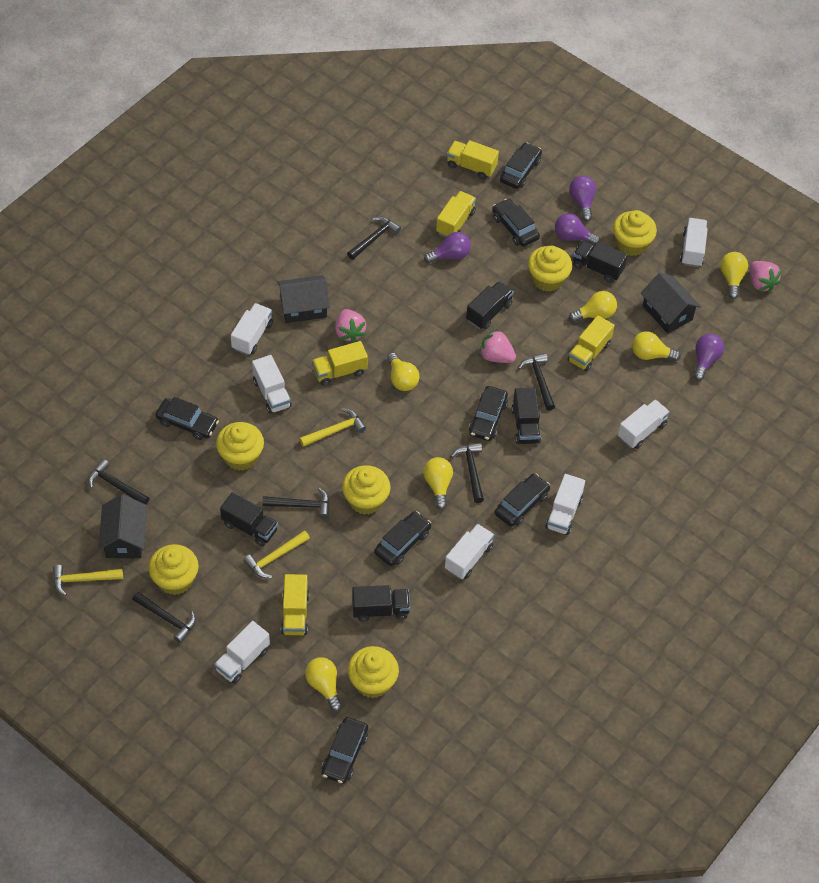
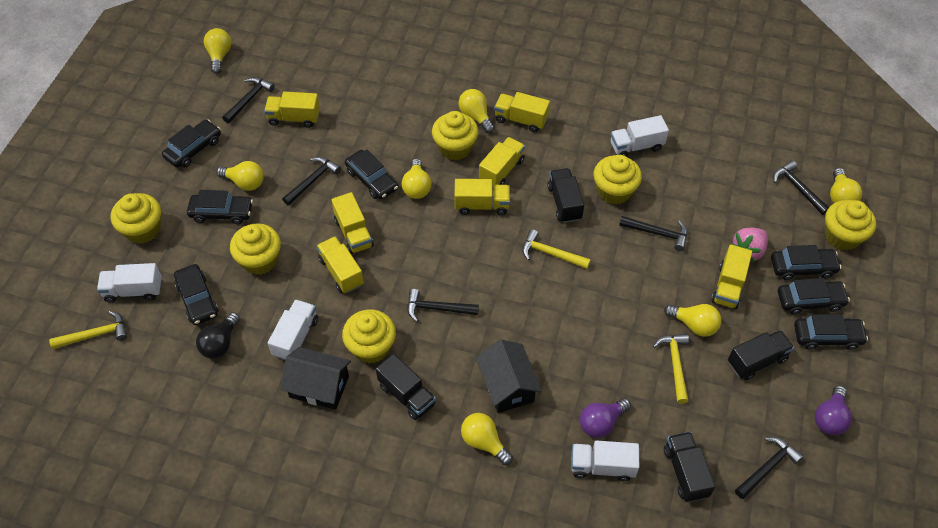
black house: 3 -> 2
black light bulb: 0 -> 1
black truck: 5 -> 4
pink strawberry: 3 -> 1
purple light bulb: 4 -> 2
white truck: 7 -> 4
yellow light bulb: 6 -> 7
yellow truck: 5 -> 7

